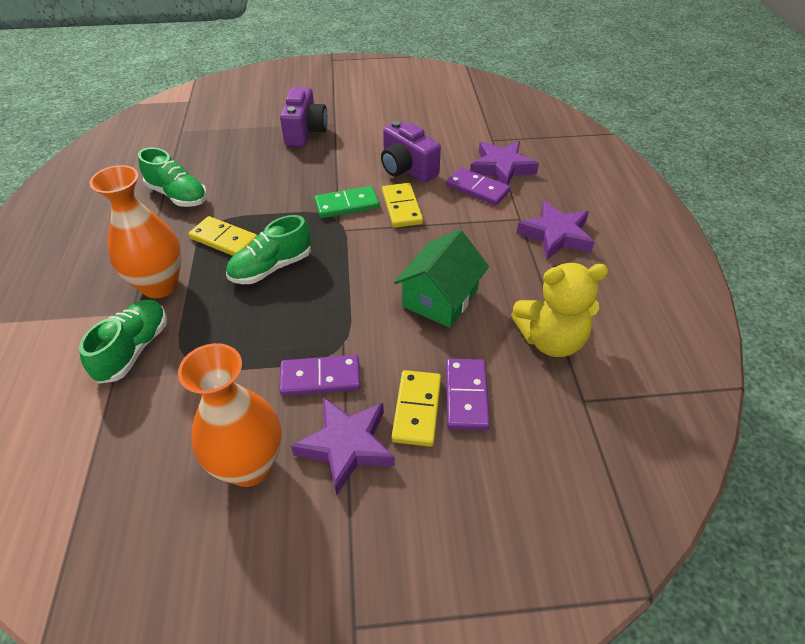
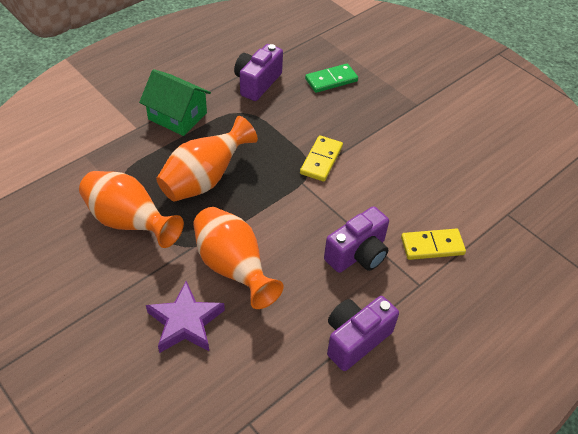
green shoe: 3 -> 0
orange vase: 2 -> 3
purple camera: 2 -> 3
purple domino: 3 -> 0
purple star: 3 -> 1
yellow domino: 3 -> 2
yellow teddy bear: 1 -> 0

